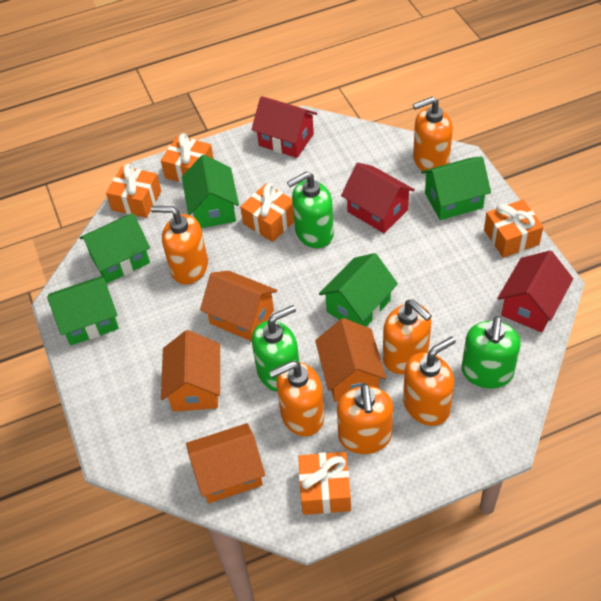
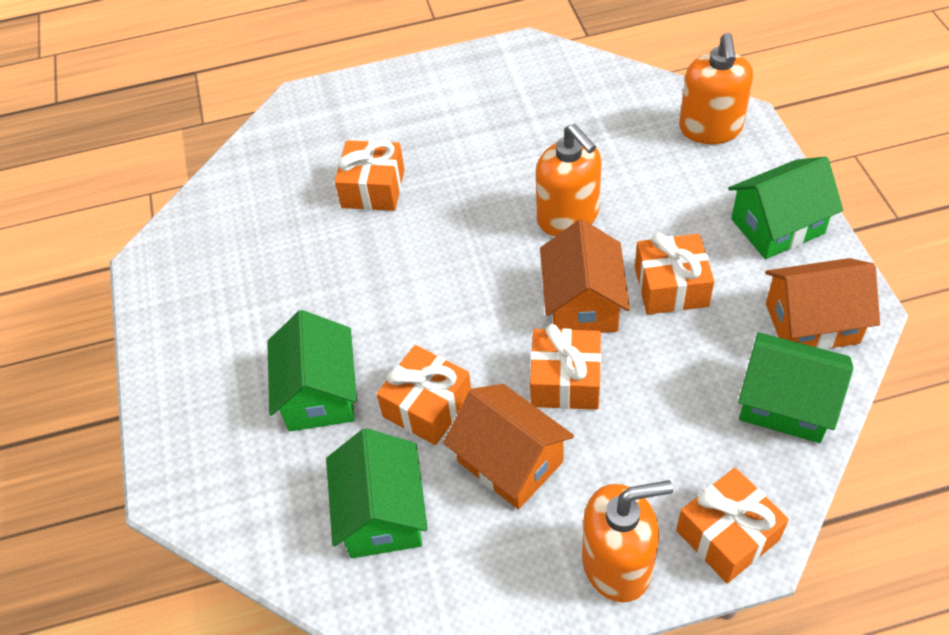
green house: 5 -> 4
green soap dispenser: 3 -> 0
orange house: 4 -> 3
orange soap dispenser: 6 -> 3
red house: 3 -> 0

